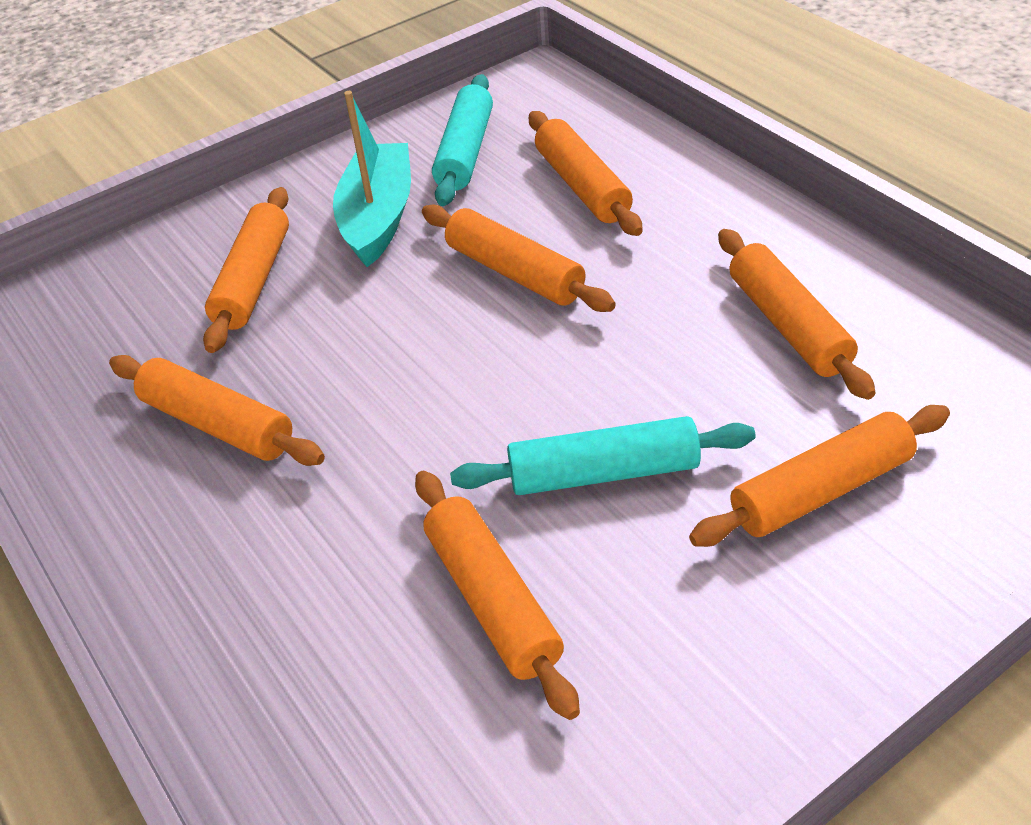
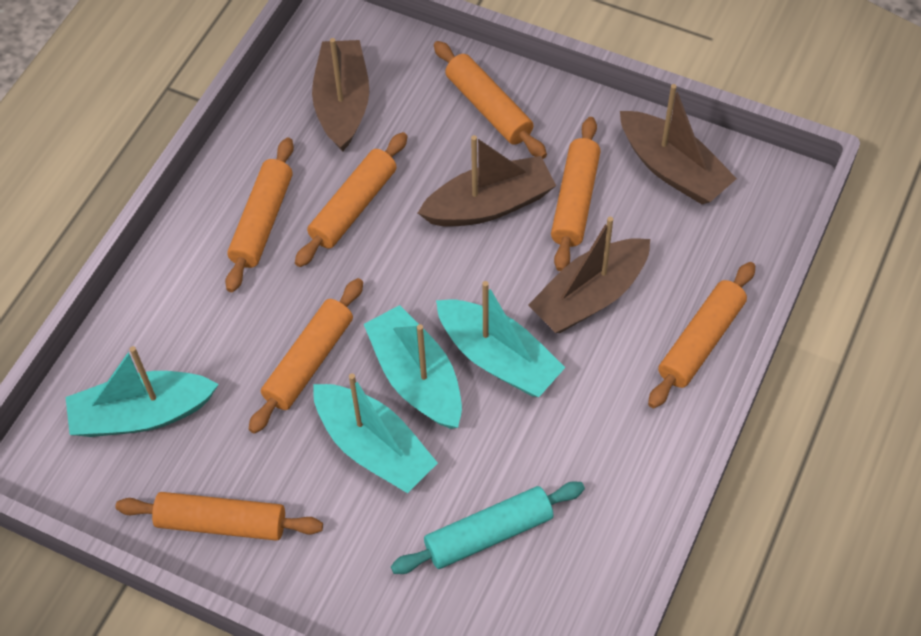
brown boat: 0 -> 4
turquoise boat: 1 -> 4
turquoise rolling pin: 2 -> 1

